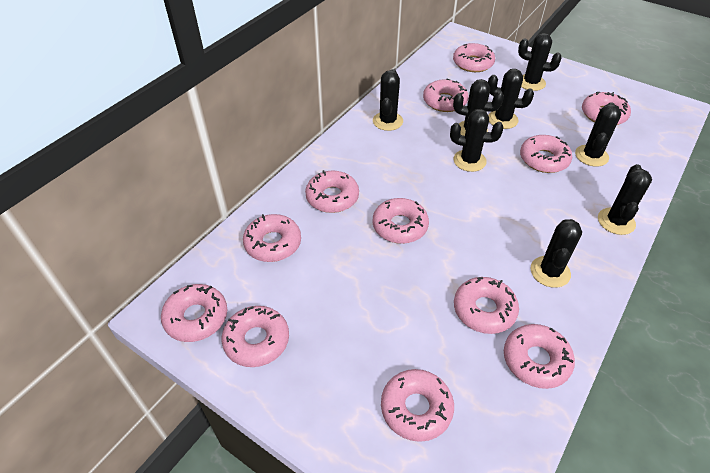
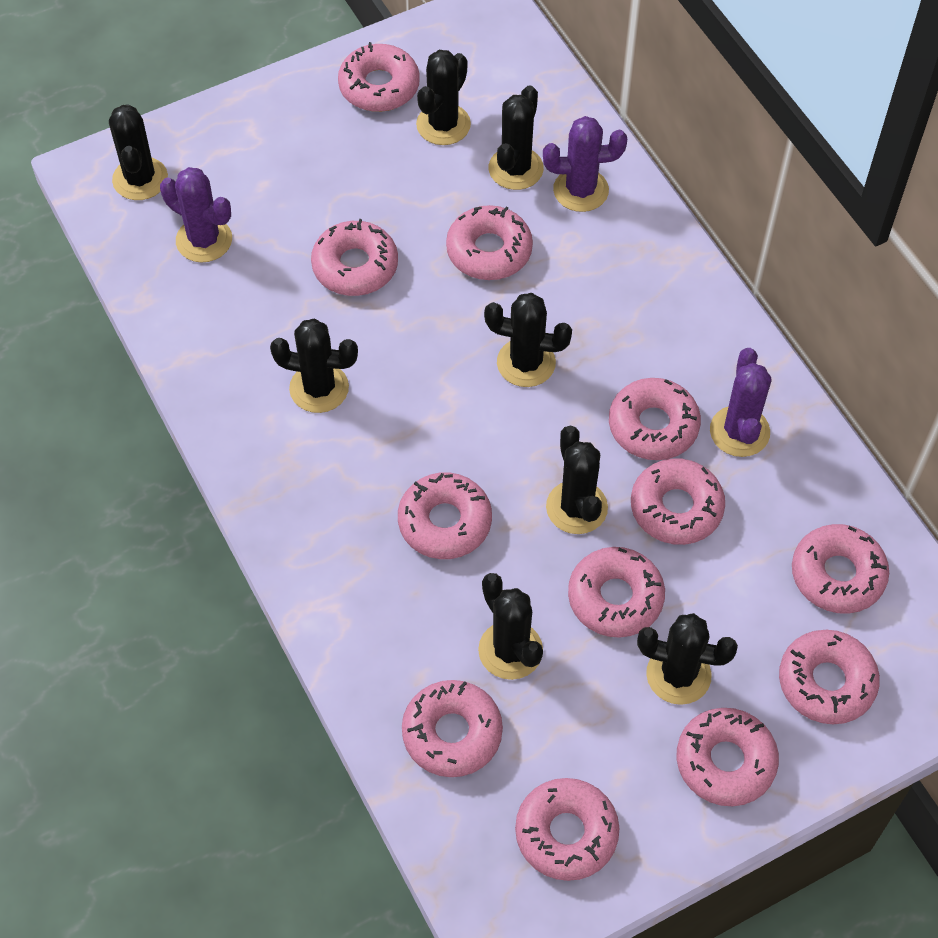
purple cactus: 0 -> 3

